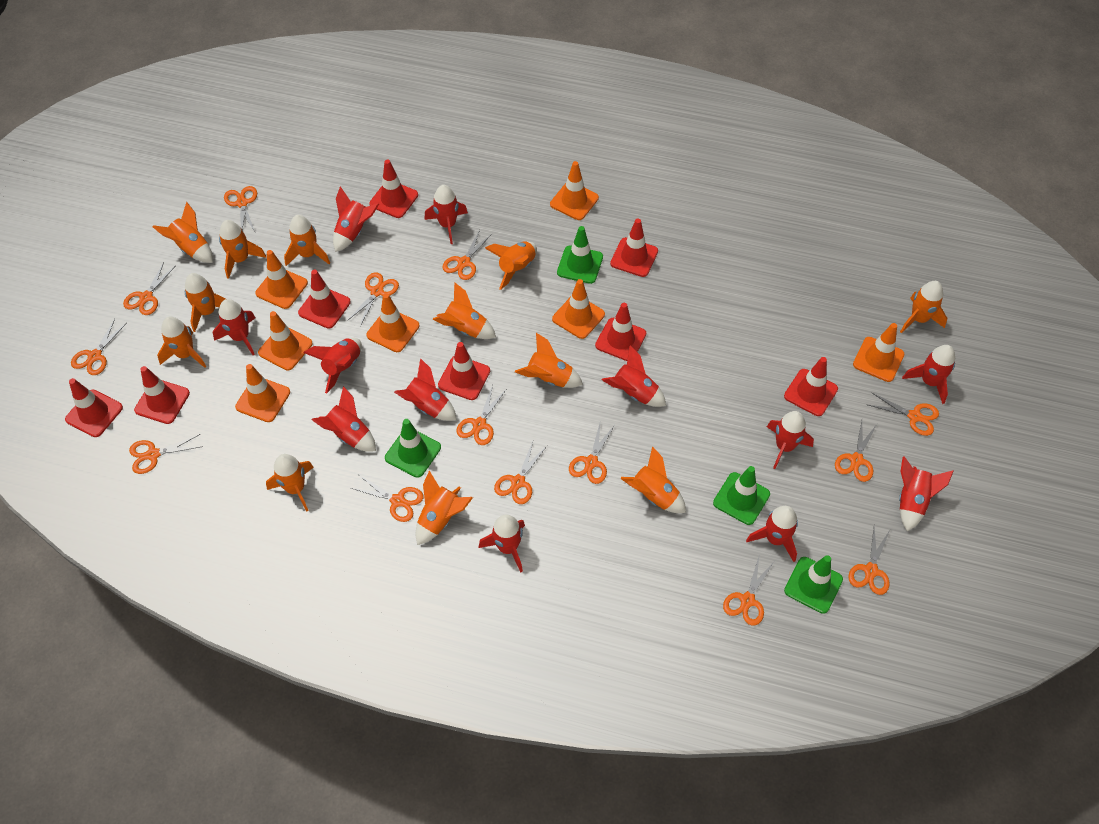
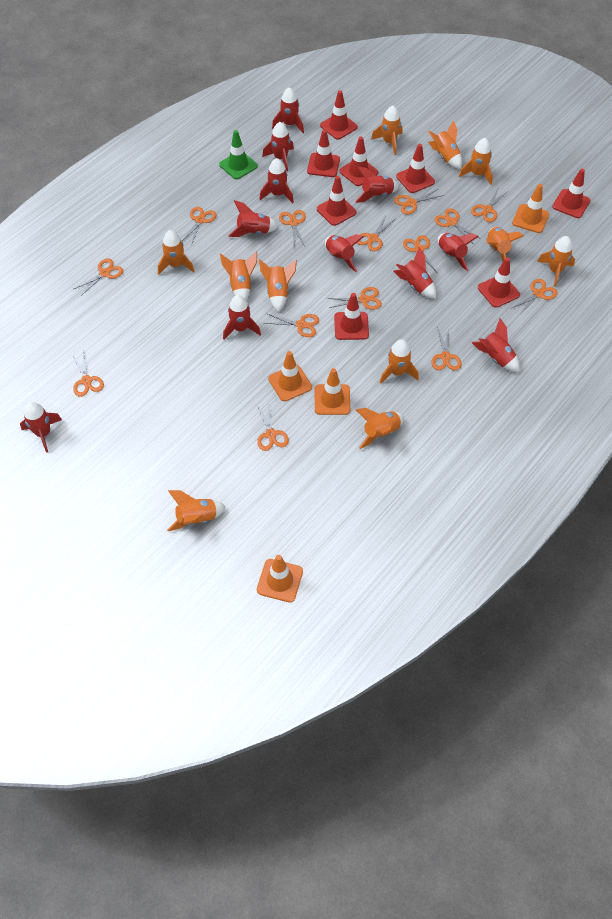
green traffic cone: 4 -> 1
orange rocket: 12 -> 11
orange traffic cone: 7 -> 4
red rocket: 12 -> 11

